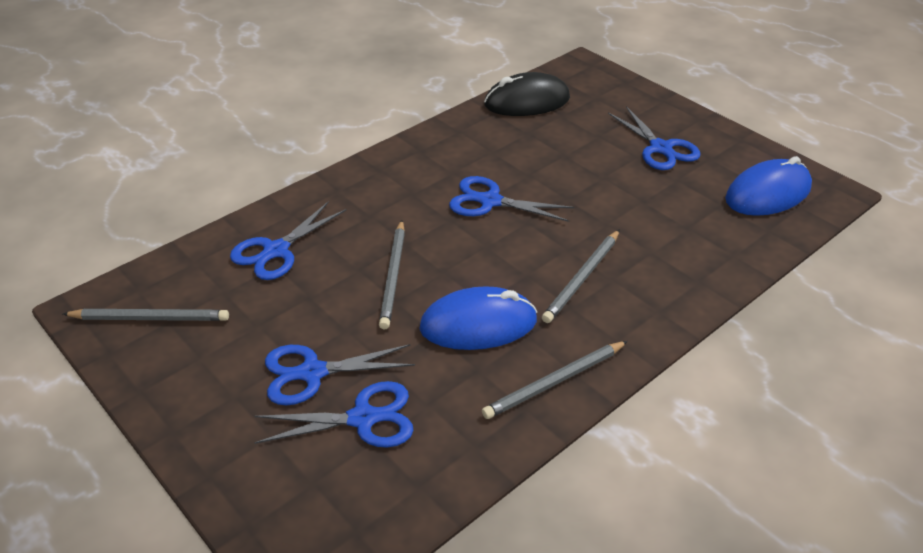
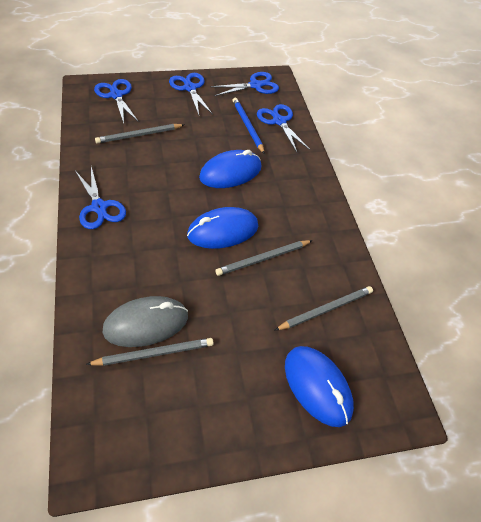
black mouse: 1 -> 0
blue mouse: 2 -> 3
blue pencil: 0 -> 1
grey mouse: 0 -> 1

